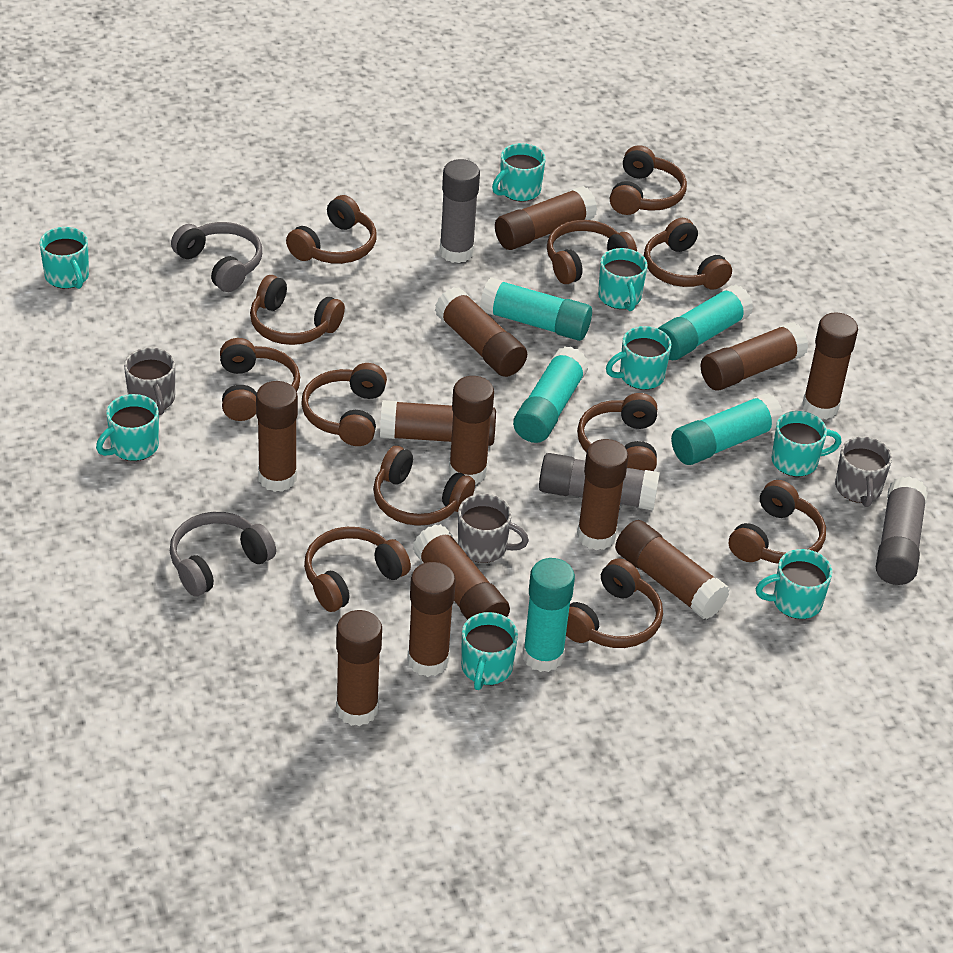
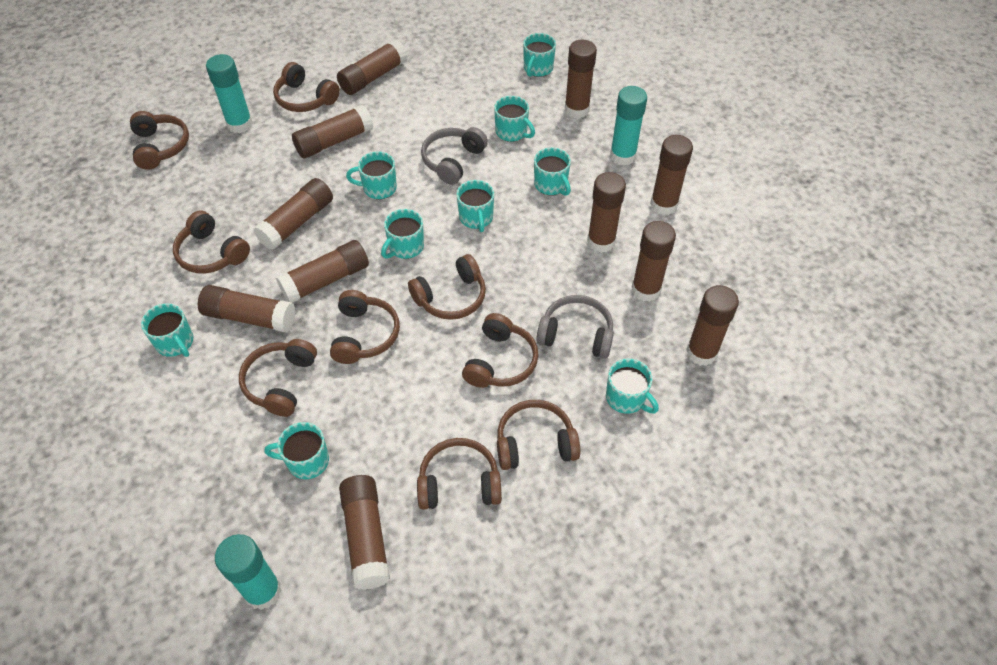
brown glue stick: 12 -> 11
brown headphones: 12 -> 9
grey glue stick: 3 -> 0
grey mug: 3 -> 0
turquoise glue stick: 5 -> 3
turquoise mug: 8 -> 9

